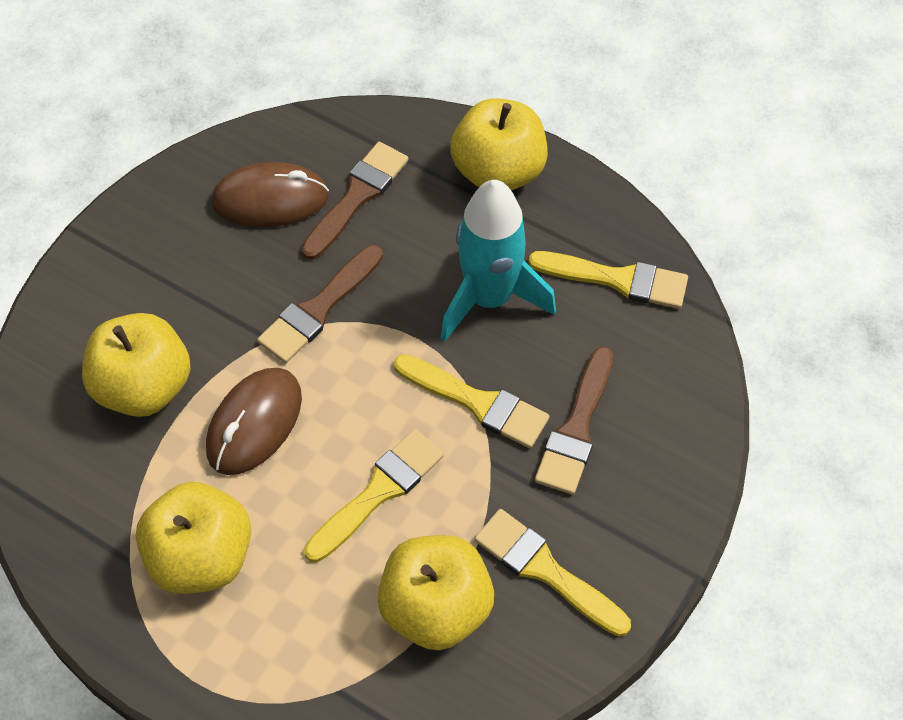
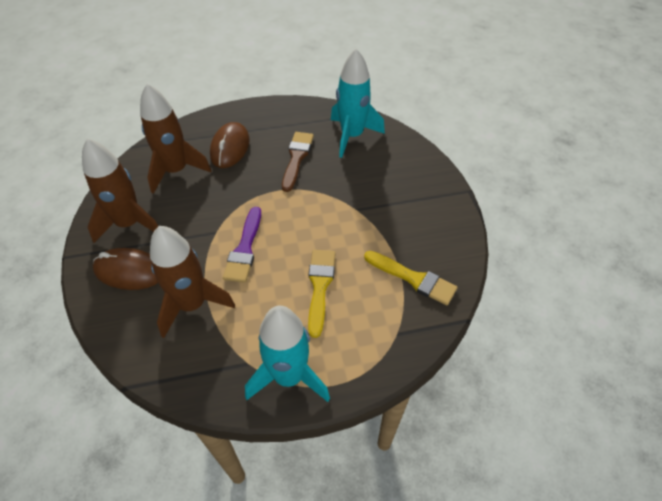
brown brush: 3 -> 1
brown rocket: 0 -> 3
purple brush: 0 -> 1
turquoise rocket: 1 -> 2
yellow apple: 4 -> 0
yellow brush: 4 -> 2

